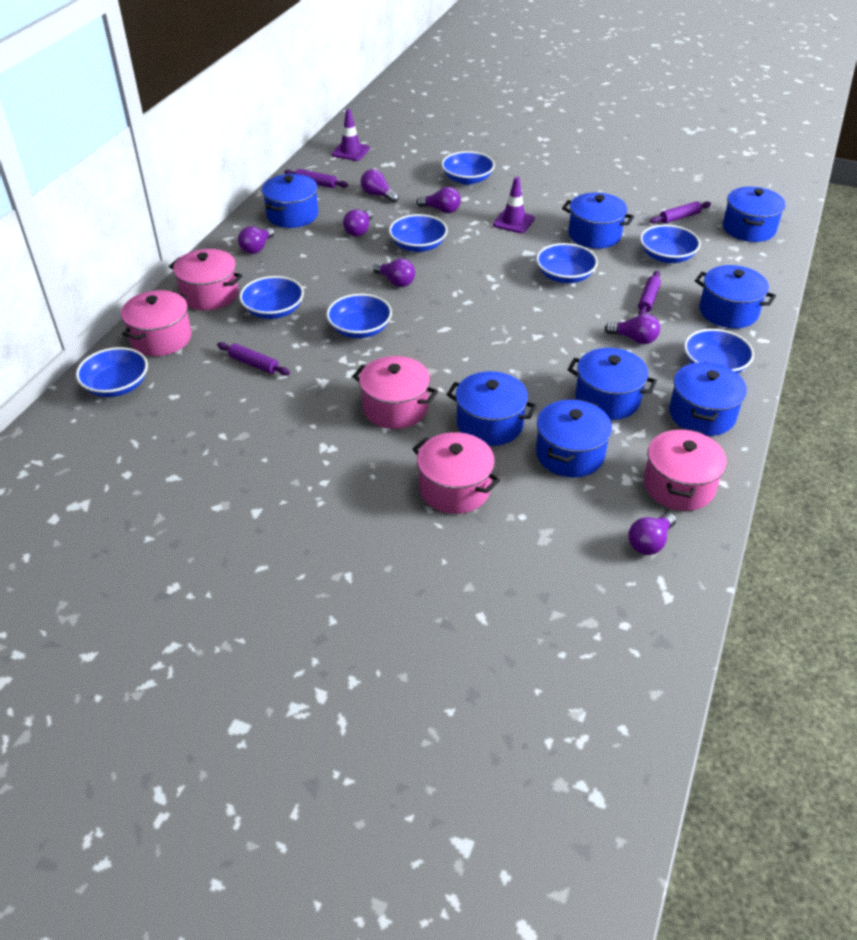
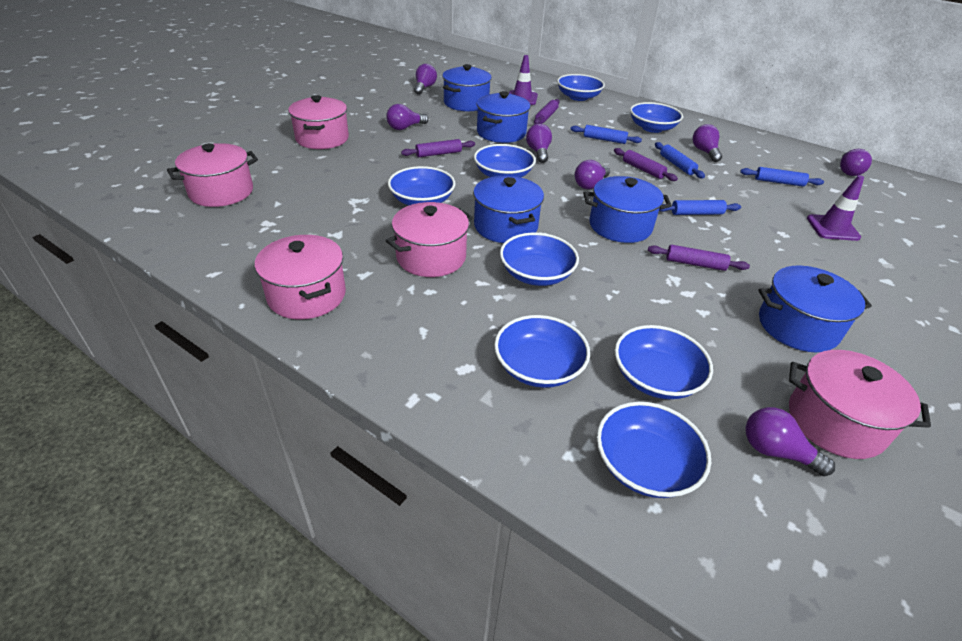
blue pot: 8 -> 5
blue rolling pin: 0 -> 4

